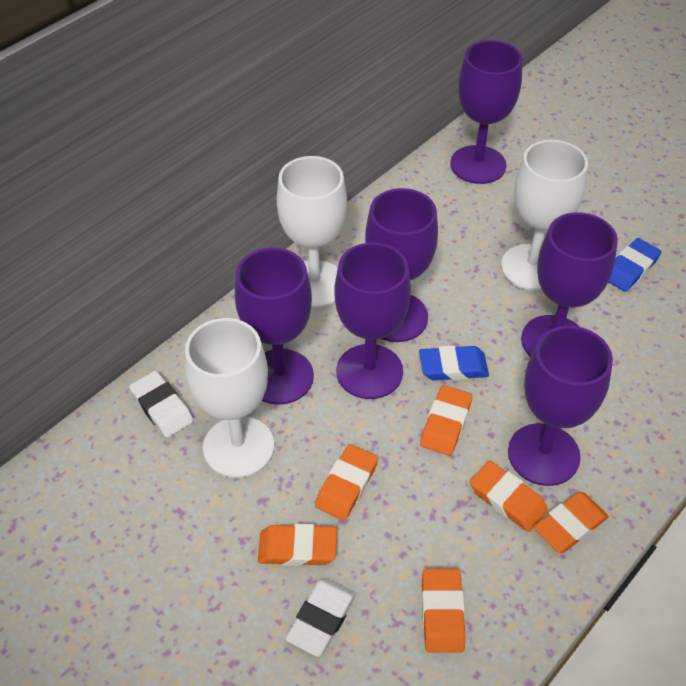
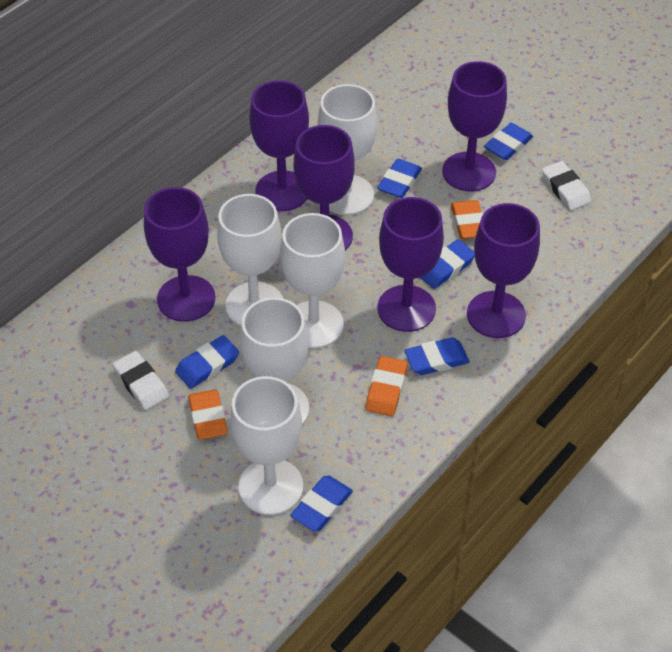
blue eraser: 2 -> 6
orange eraser: 6 -> 3
white goblet: 3 -> 5

